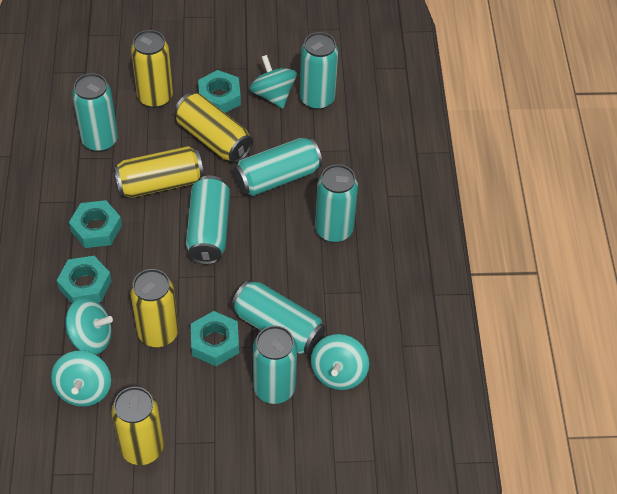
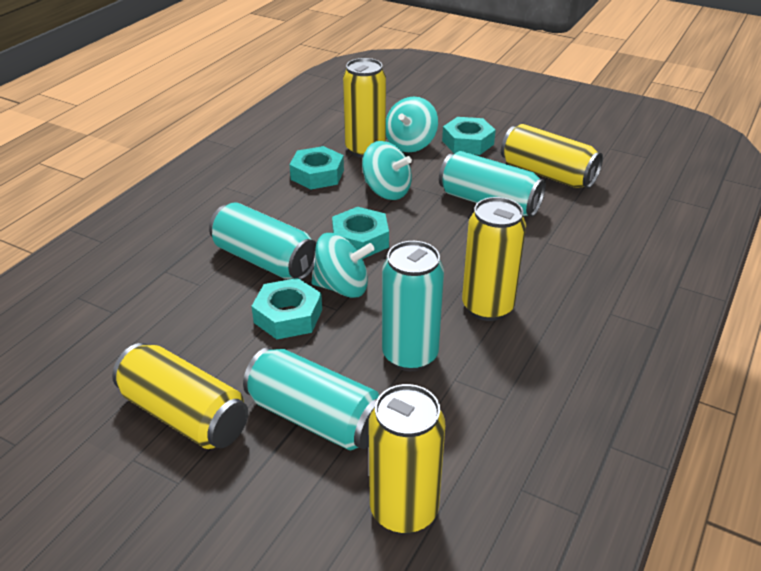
turquoise can: 7 -> 4
turquoise spinning top: 4 -> 3

